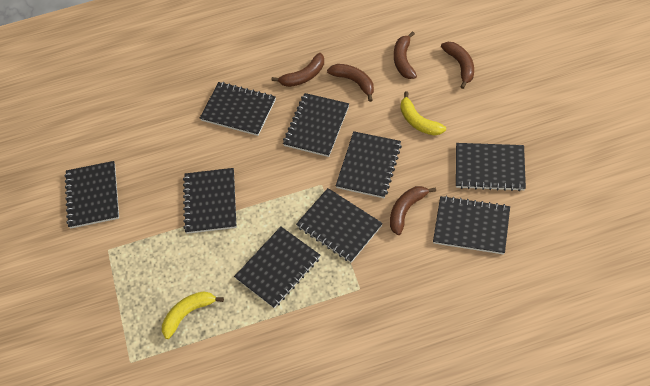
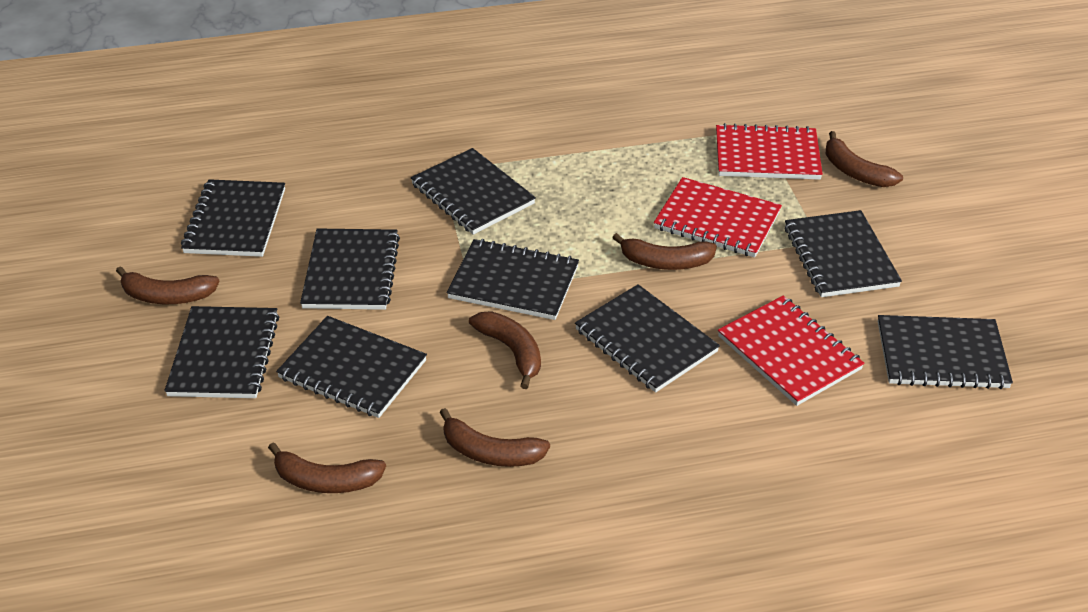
brown banana: 5 -> 6
red notebook: 0 -> 3
yellow banana: 2 -> 0

